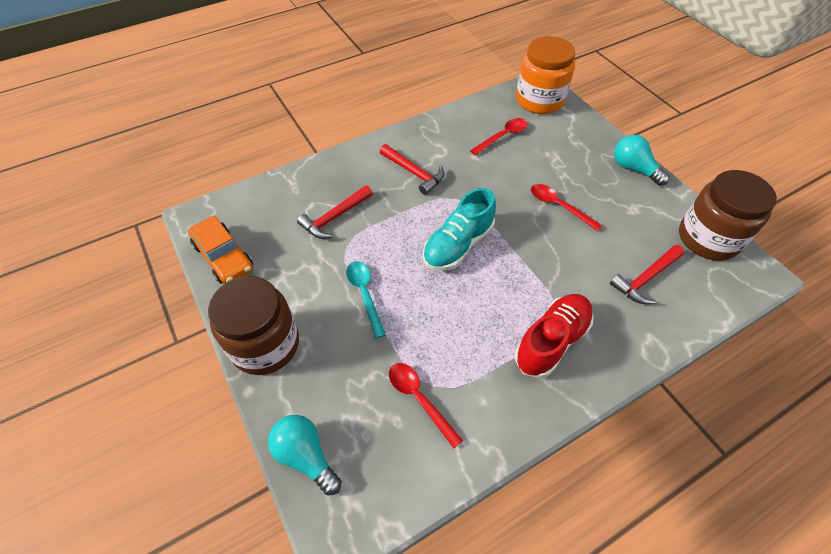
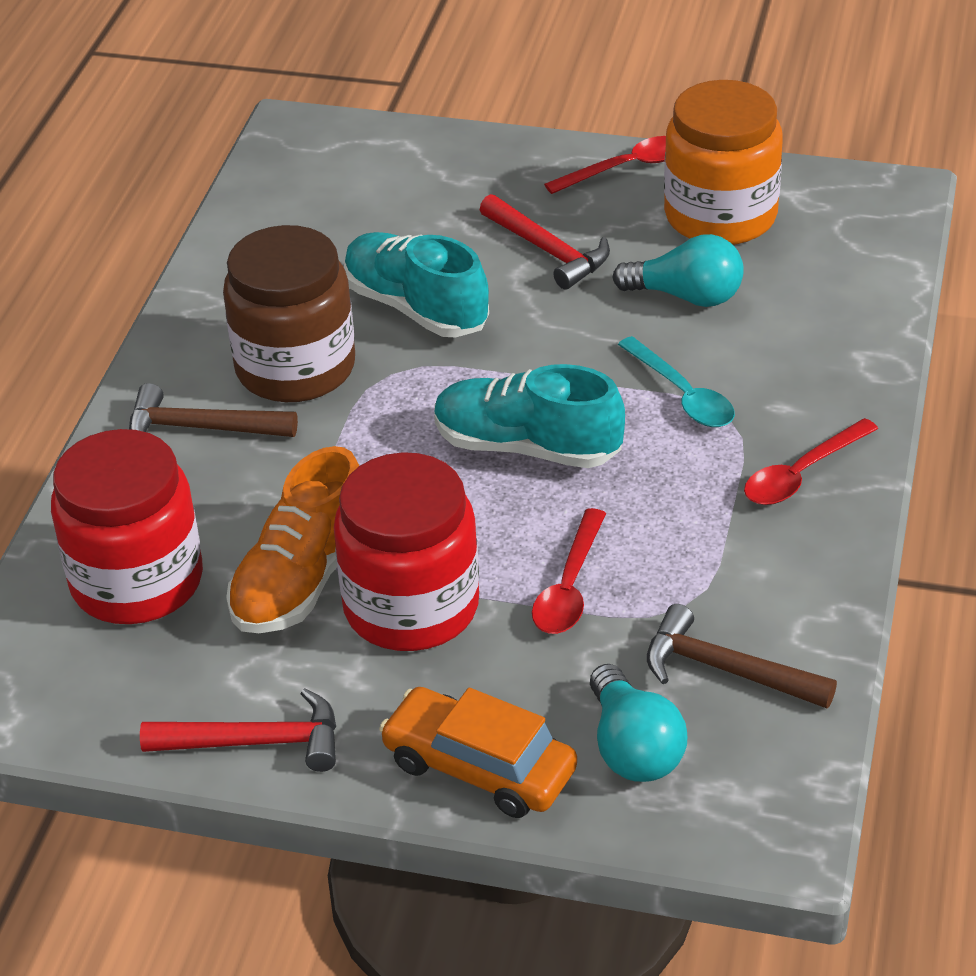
brown hammer: 0 -> 2
brown jar: 2 -> 1
orange shoe: 0 -> 1
red hammer: 3 -> 2
red jar: 0 -> 2
red shoe: 1 -> 0
turquoise shoe: 1 -> 2

